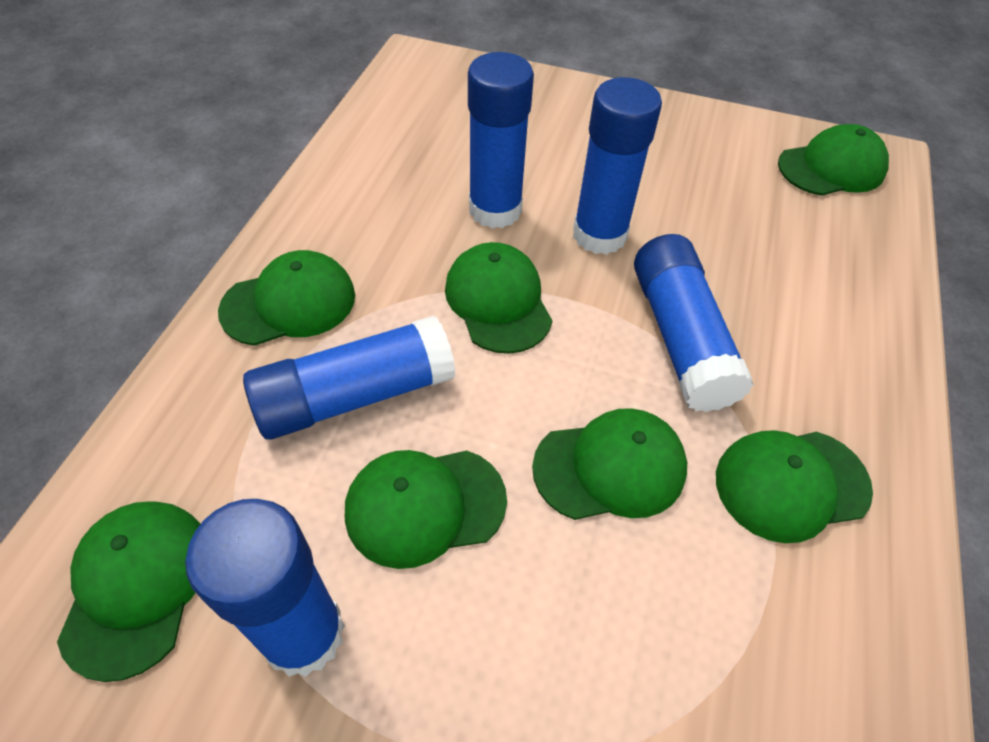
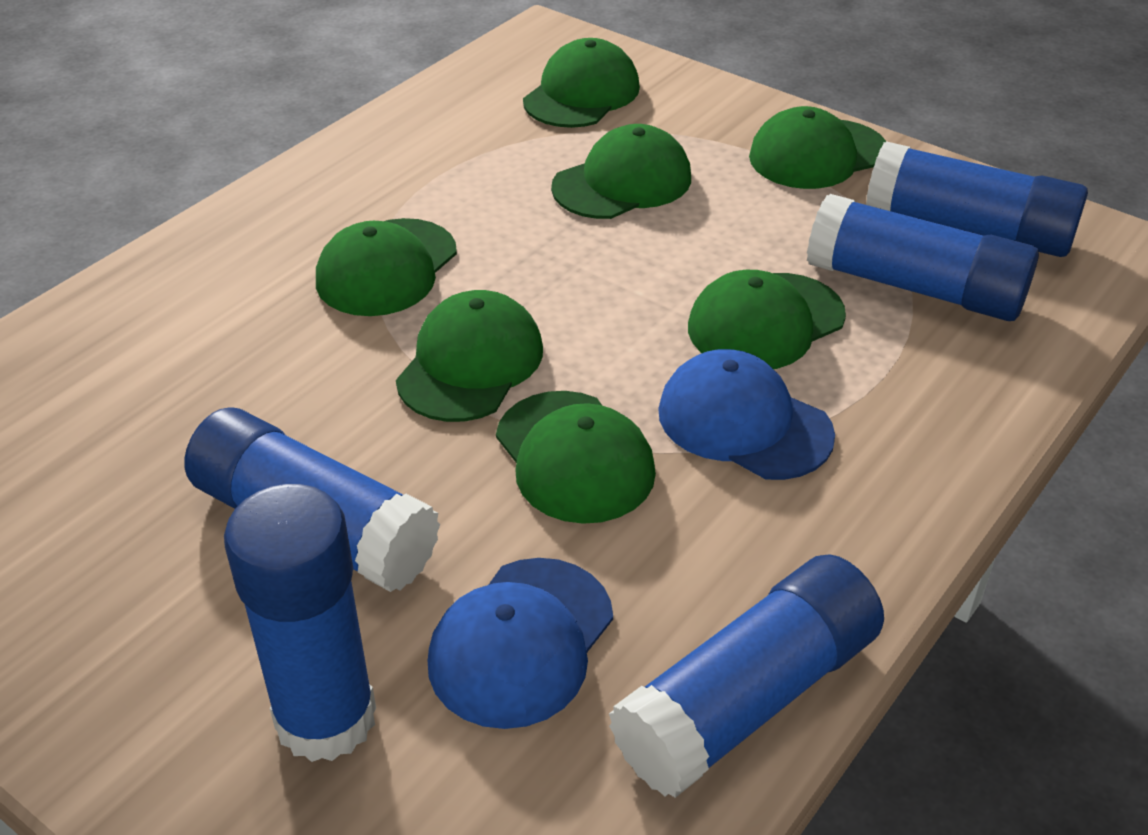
blue cap: 0 -> 2

